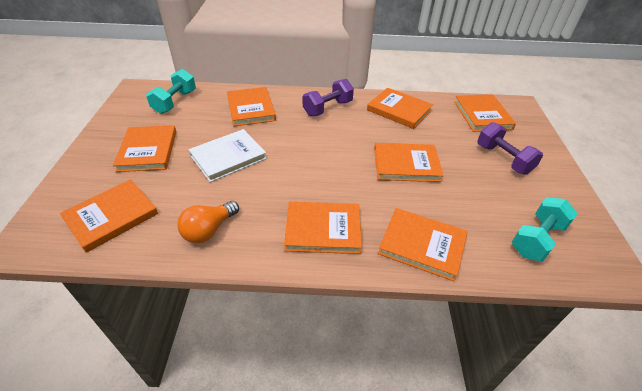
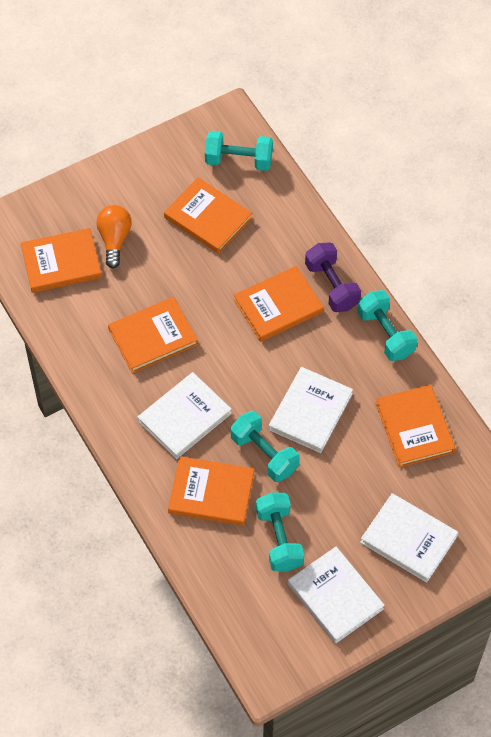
orange book: 8 -> 6
purple dumbbell: 2 -> 1
turquoise dumbbell: 2 -> 4
white book: 1 -> 4

